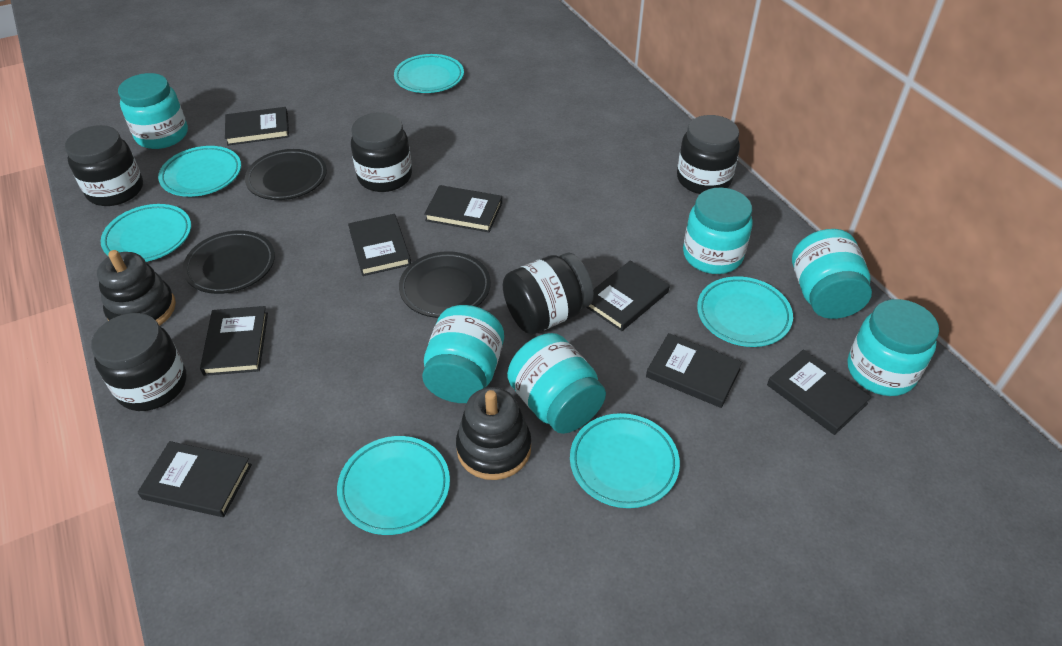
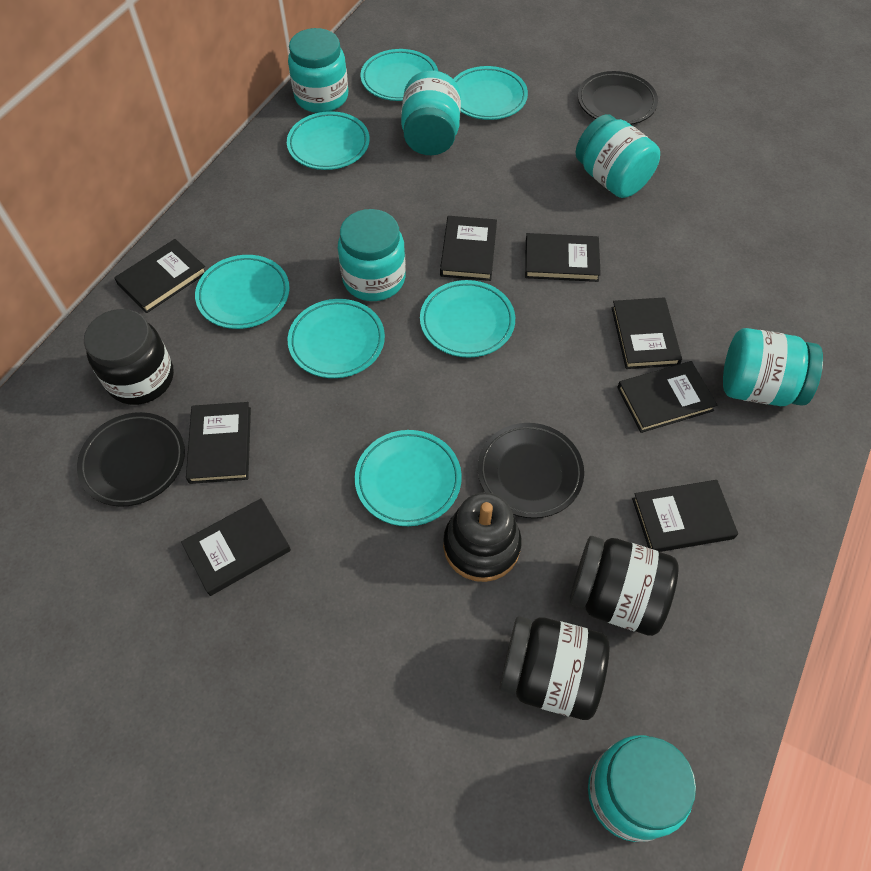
black jar: 5 -> 3
black stacking toy: 2 -> 1
turquoise plate: 6 -> 7

